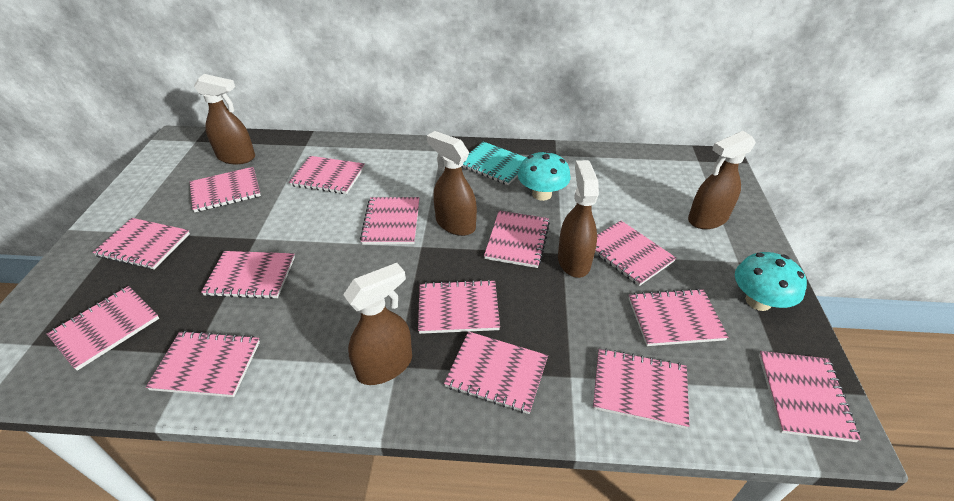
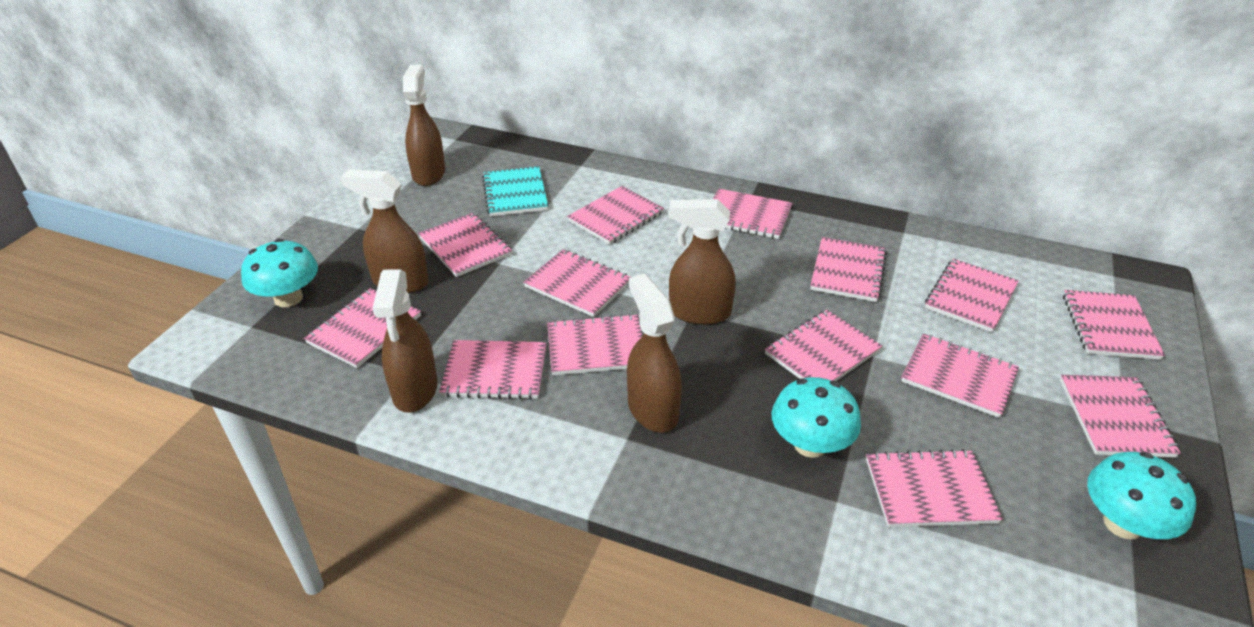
turquoise mushroom: 2 -> 3

